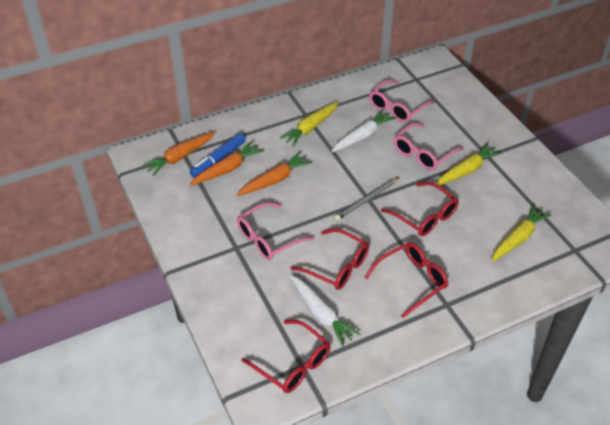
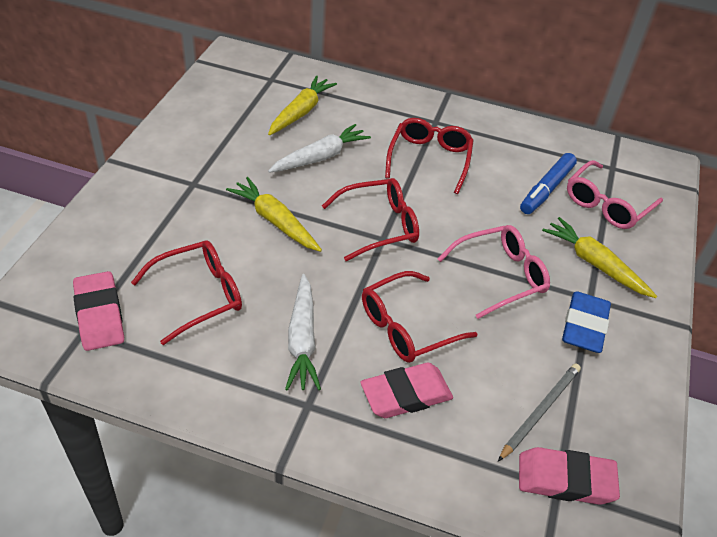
blue eraser: 0 -> 1
orange carrot: 3 -> 0
pink eraser: 0 -> 3
pink glasses: 3 -> 2

